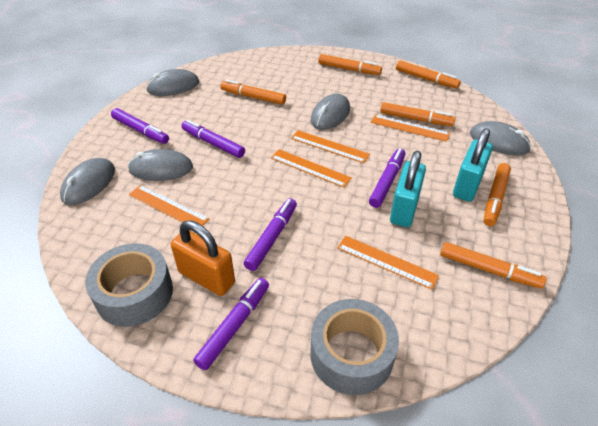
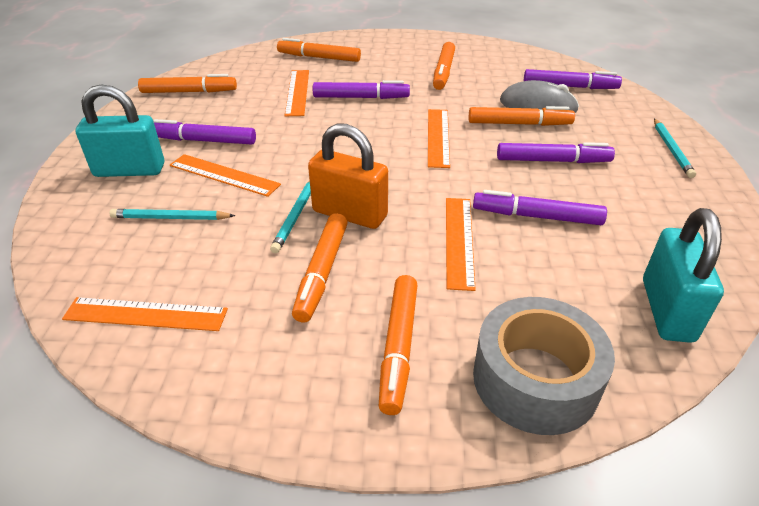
grey mouse: 5 -> 1
grey tape: 2 -> 1
turquoise pencil: 0 -> 3

